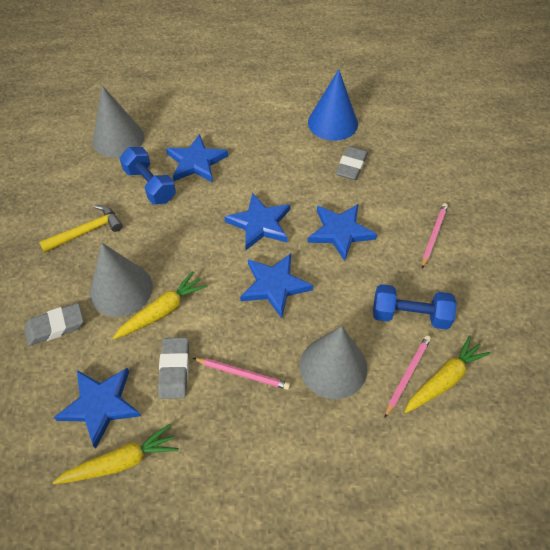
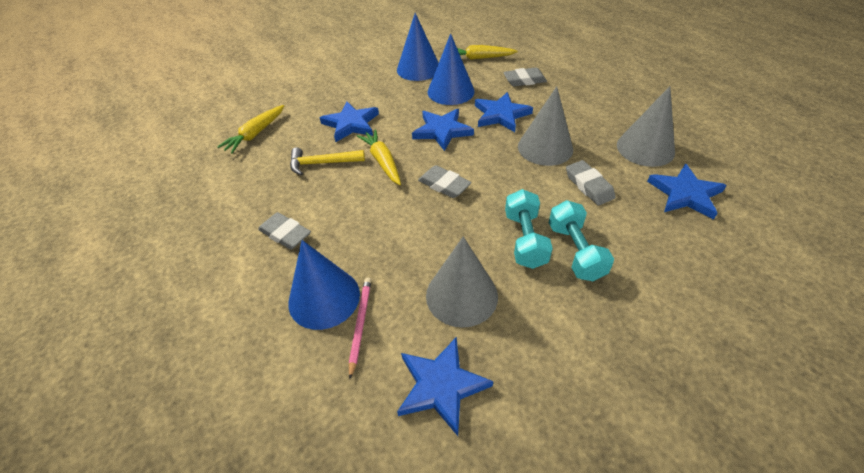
blue cone: 1 -> 3
blue dumbbell: 2 -> 0
grey eraser: 3 -> 4
pink pencil: 3 -> 1
turquoise dumbbell: 0 -> 2

